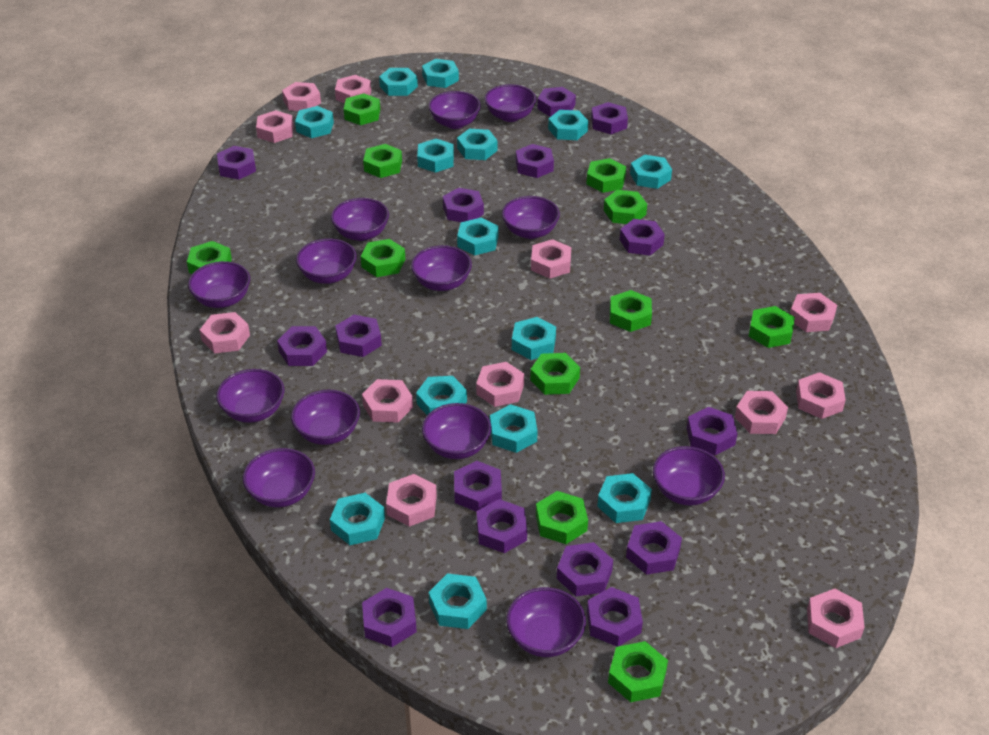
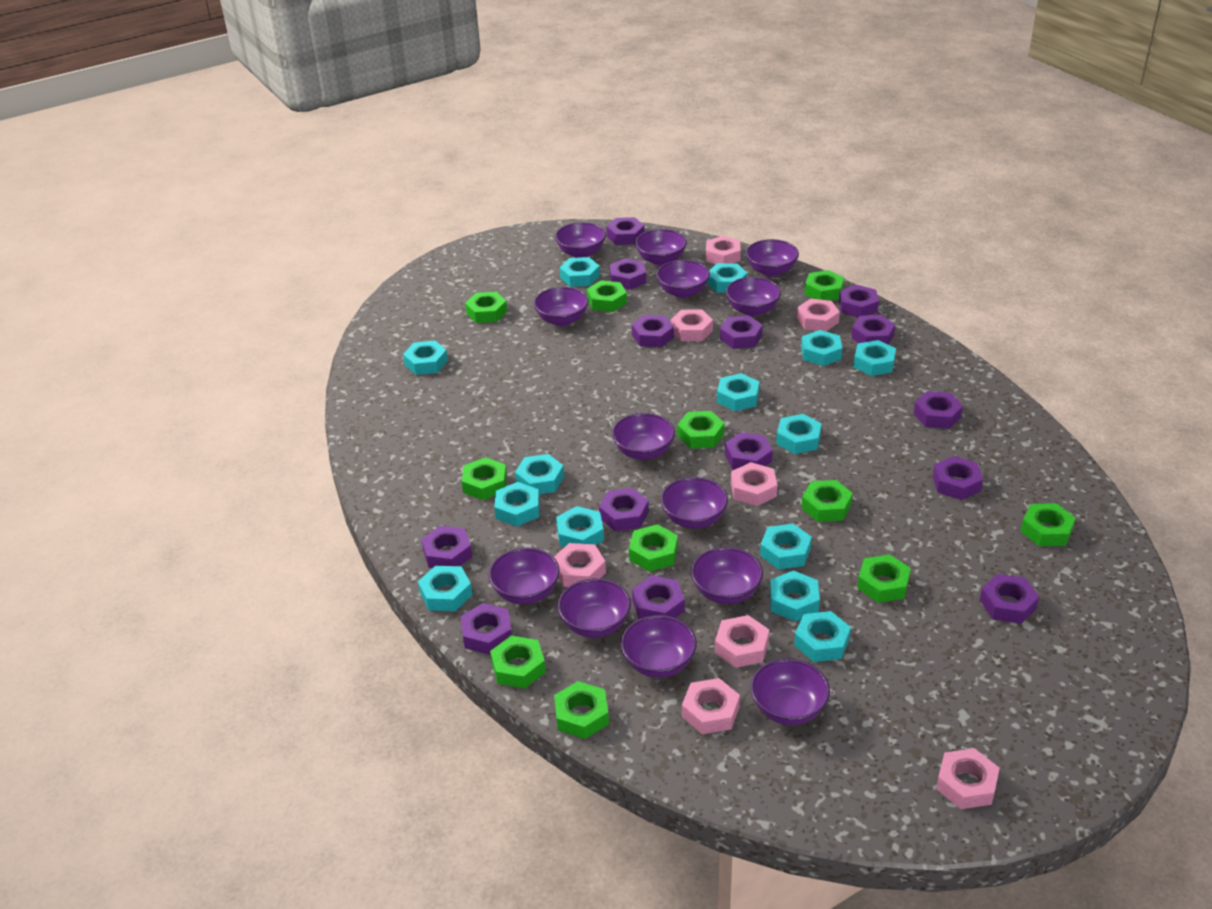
pink nut: 12 -> 8
purple nut: 15 -> 14

